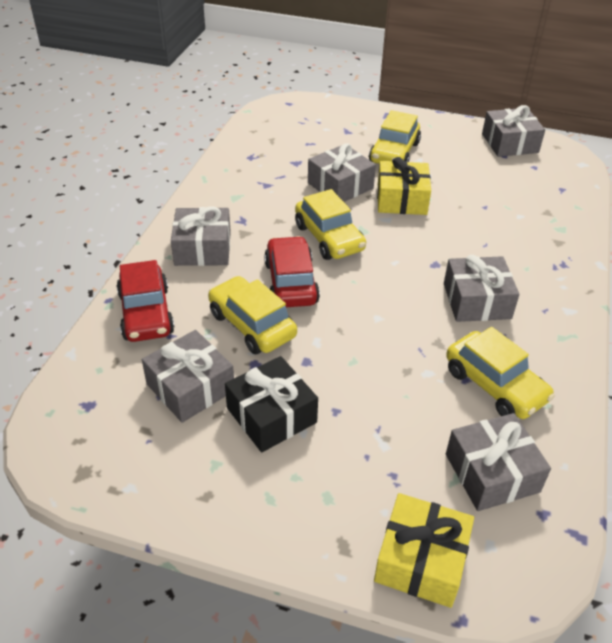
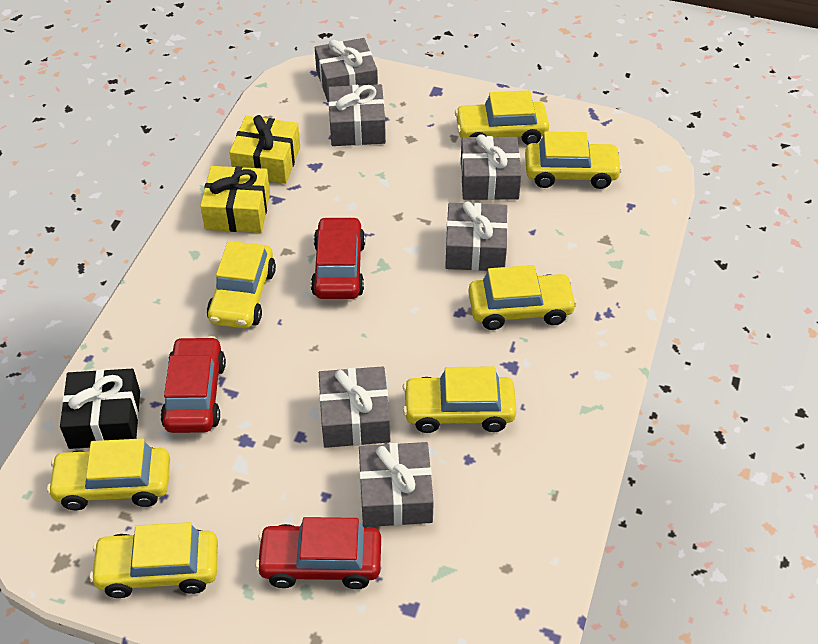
red car: 2 -> 3
yellow car: 4 -> 7

